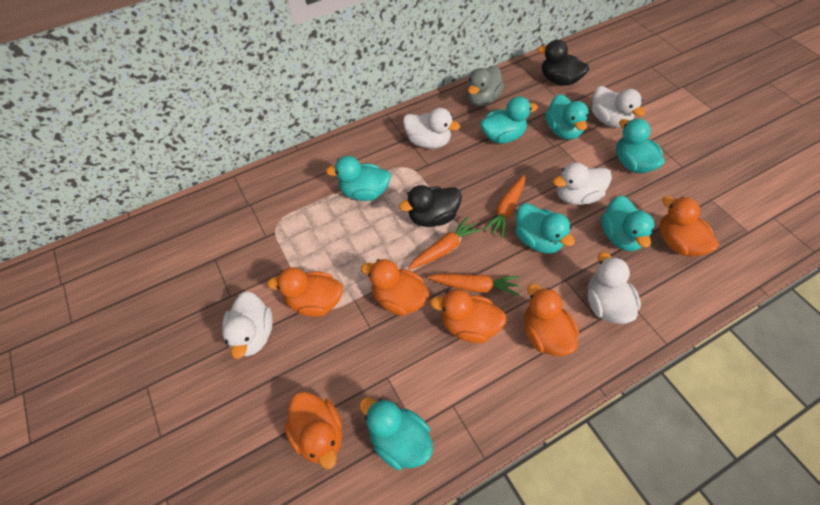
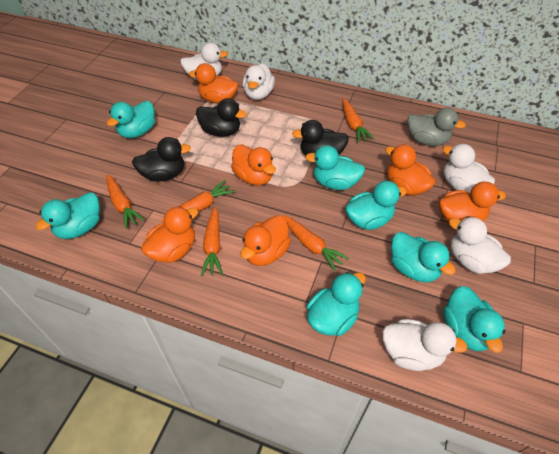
black duck: 2 -> 3
orange carrot: 3 -> 5

